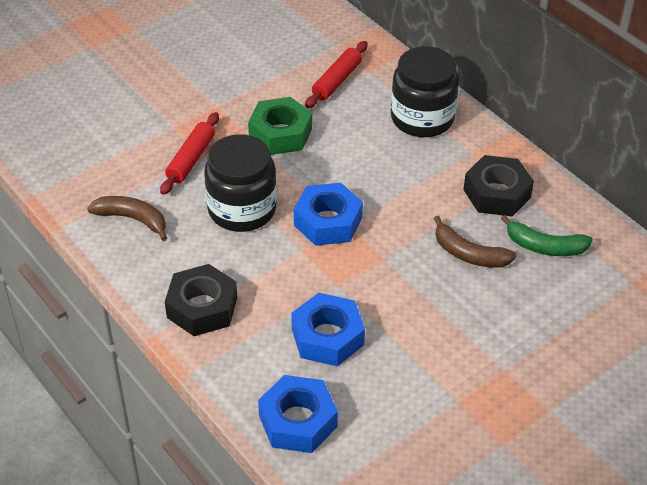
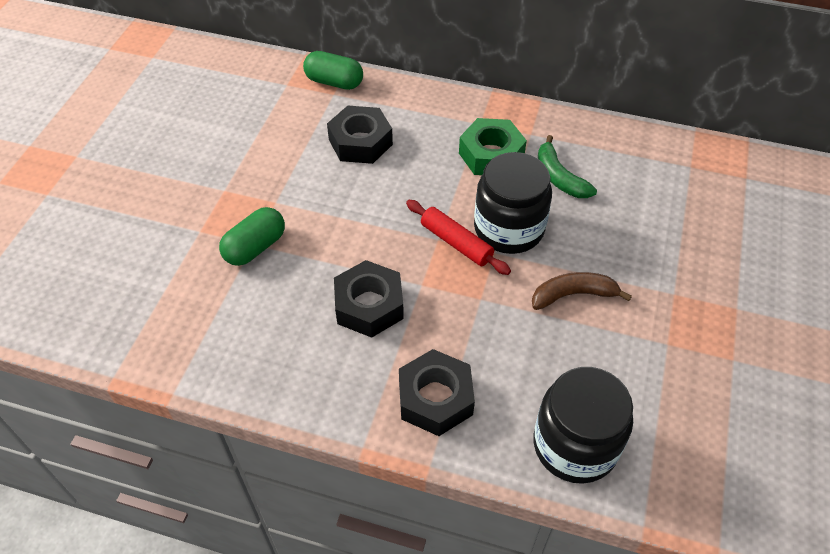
black nut: 2 -> 3
blue nut: 3 -> 0
brown banana: 2 -> 1
green capsule: 0 -> 2
red rolling pin: 2 -> 1

